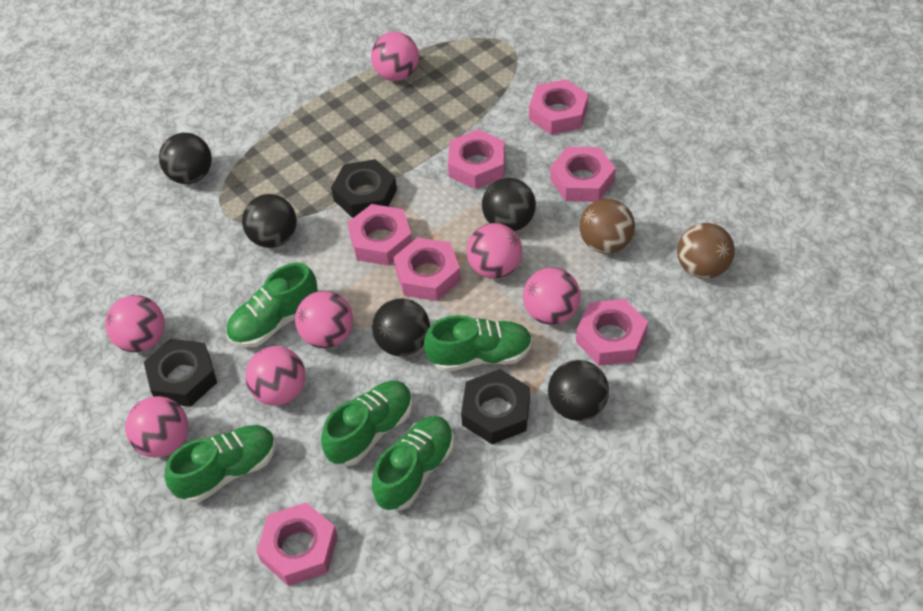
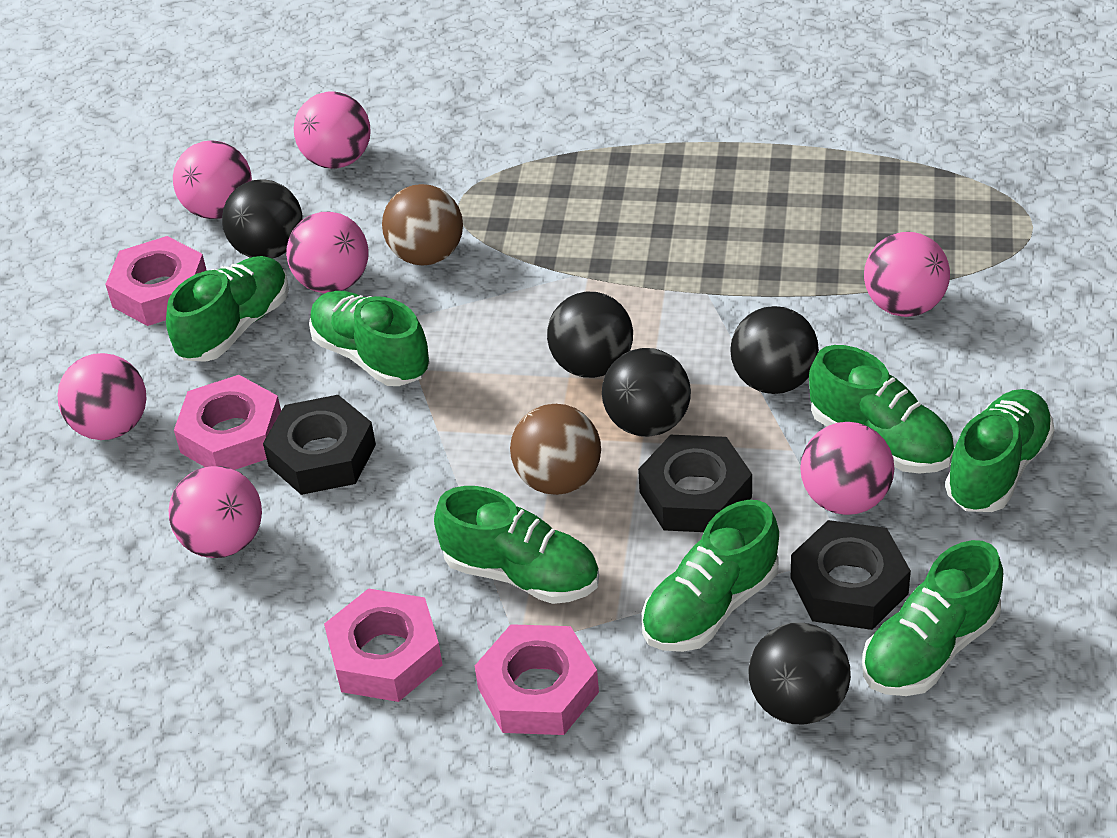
green shoe: 5 -> 7
pink nut: 7 -> 4

